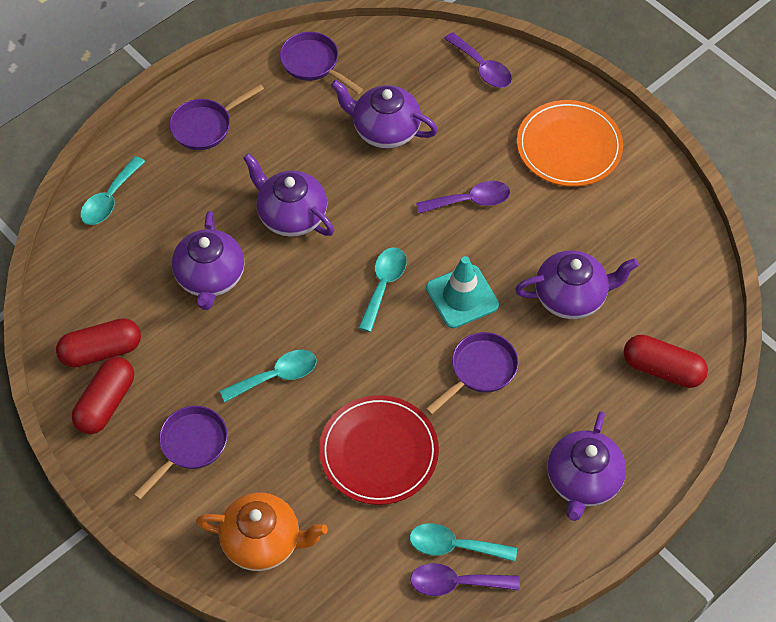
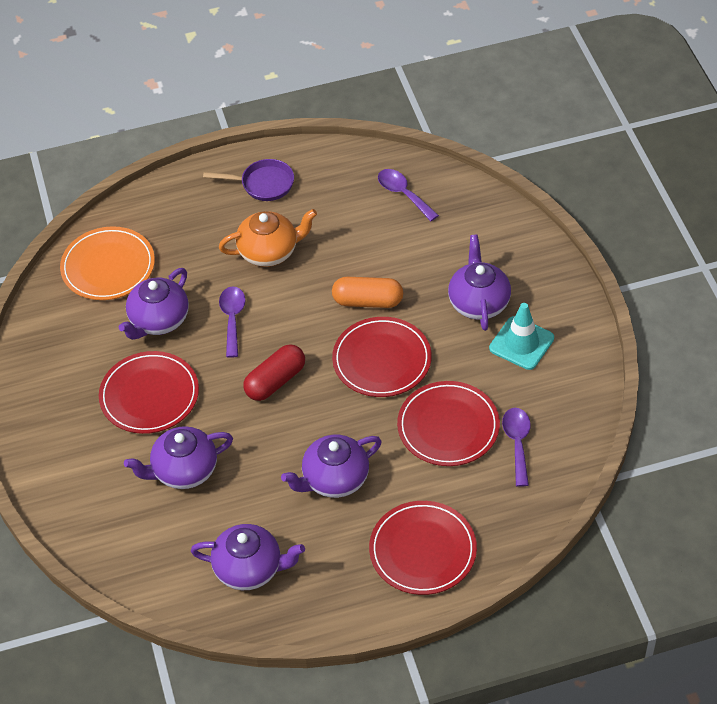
orange capsule: 0 -> 1
purple pan: 4 -> 1
red capsule: 3 -> 1
red plate: 1 -> 4
turquoise spoon: 4 -> 0

